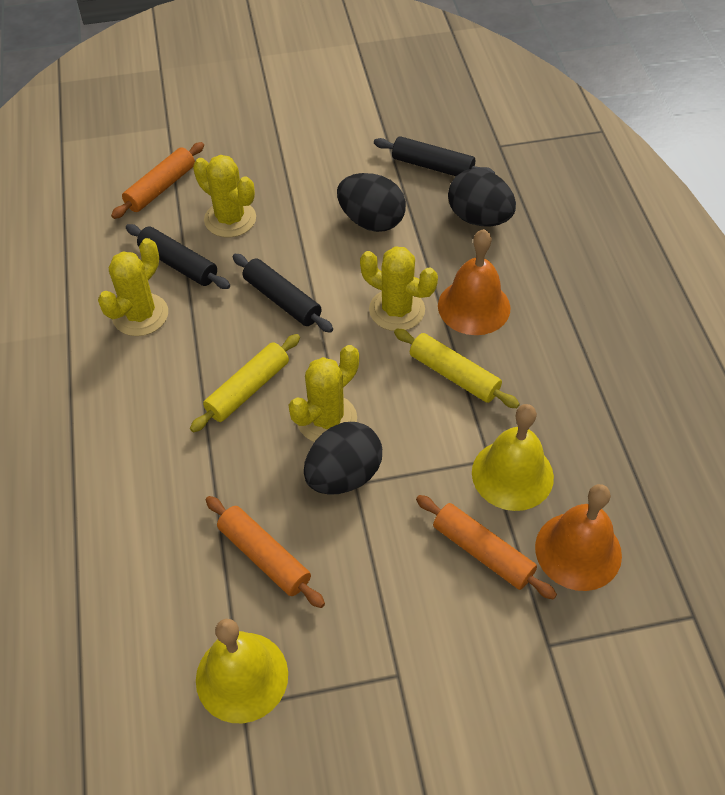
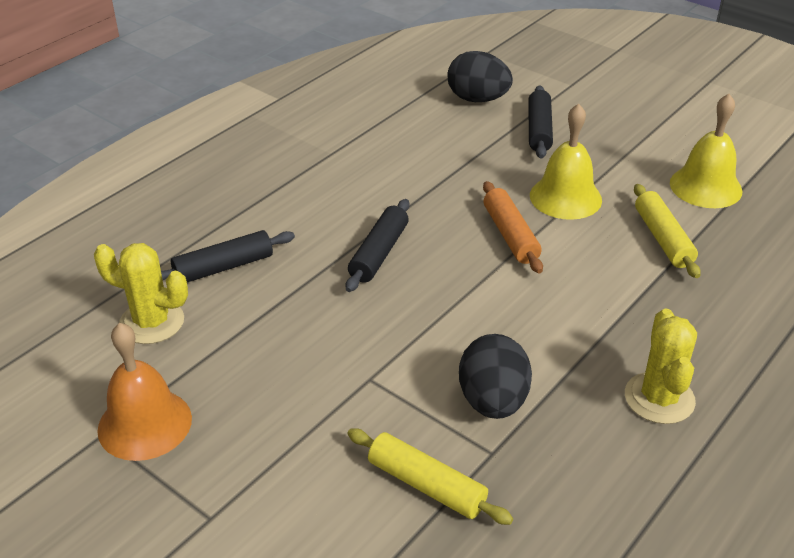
black egg: 3 -> 2
orange bell: 2 -> 1
orange rolling pin: 3 -> 1
yellow cactus: 4 -> 2

